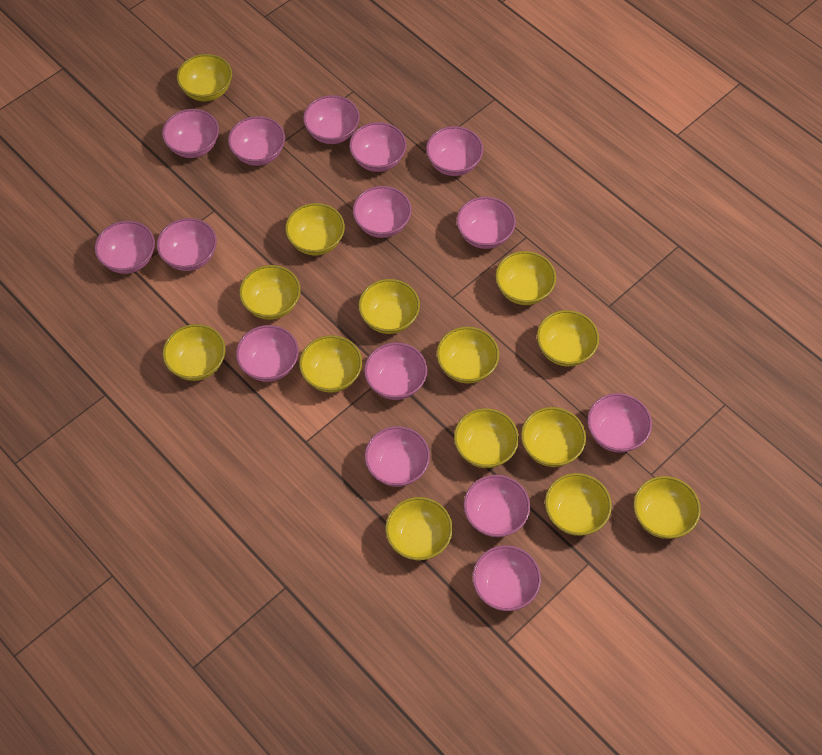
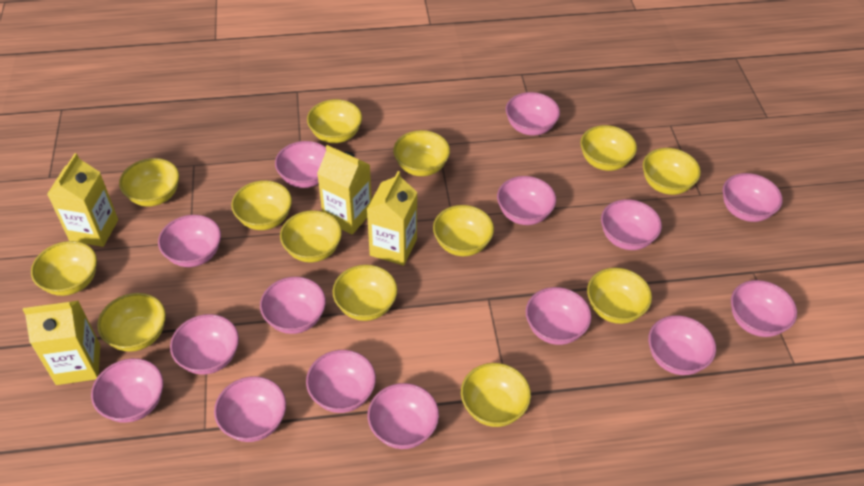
yellow bowl: 14 -> 13
yellow carton: 0 -> 4

